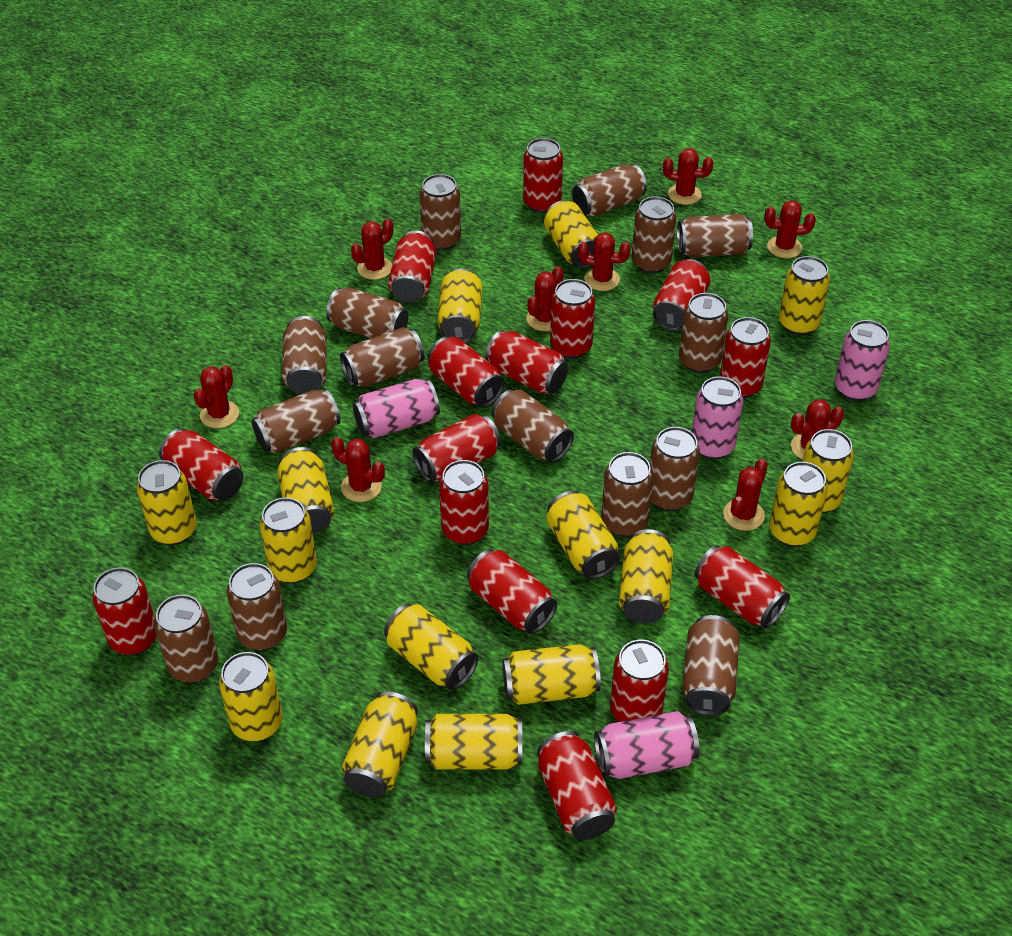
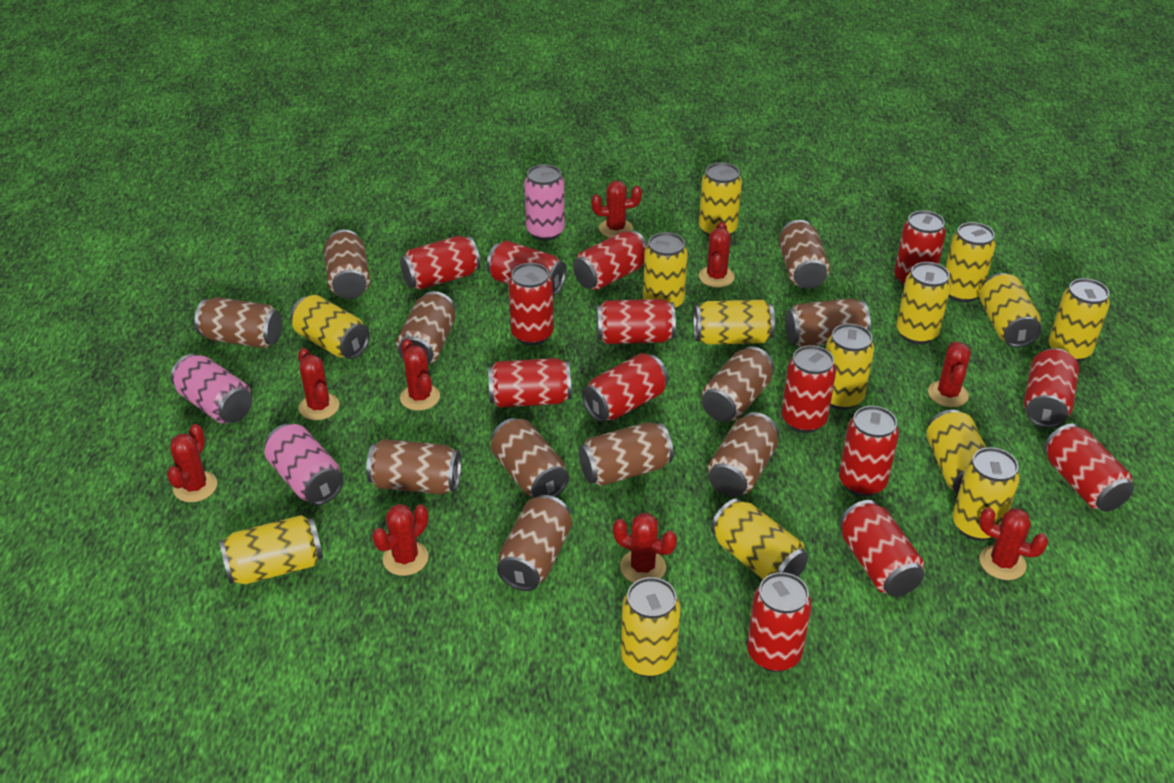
brown can: 15 -> 11
pink can: 4 -> 3
red can: 15 -> 14
yellow can: 15 -> 14

